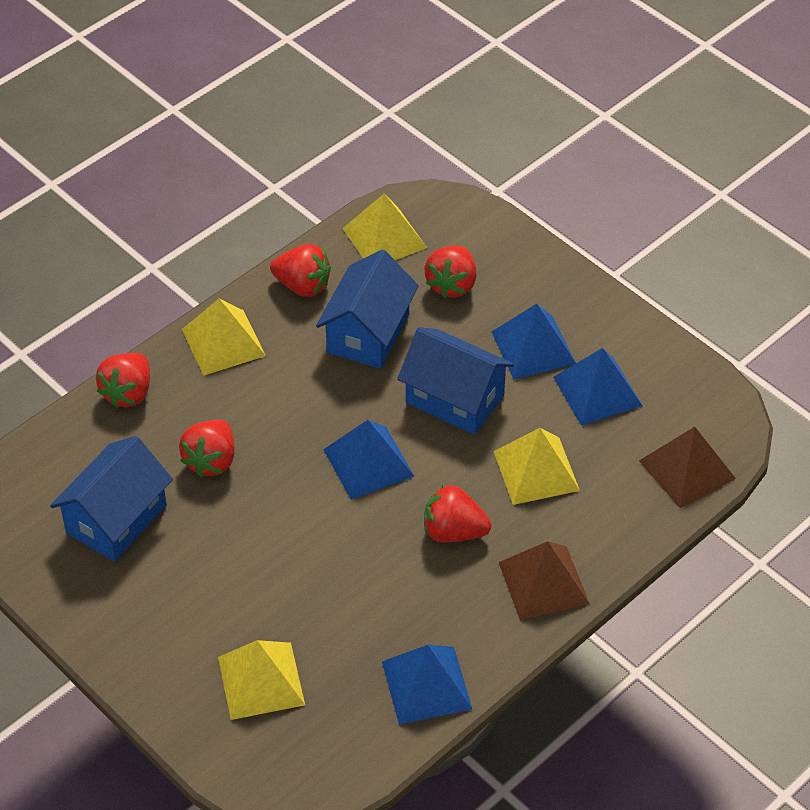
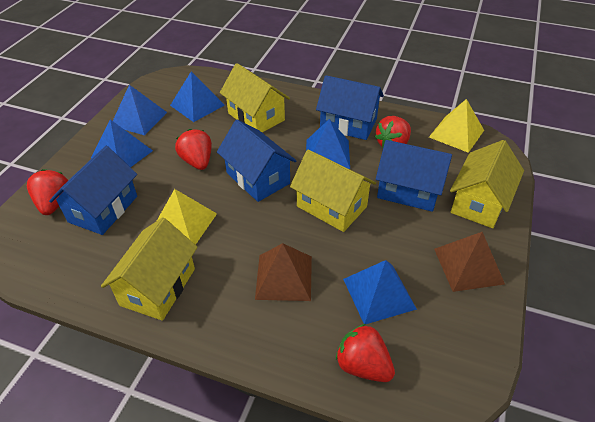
blue house: 3 -> 4
blue pyramid: 4 -> 5
red strawberry: 5 -> 4
yellow house: 0 -> 4
yellow pyramid: 4 -> 2

